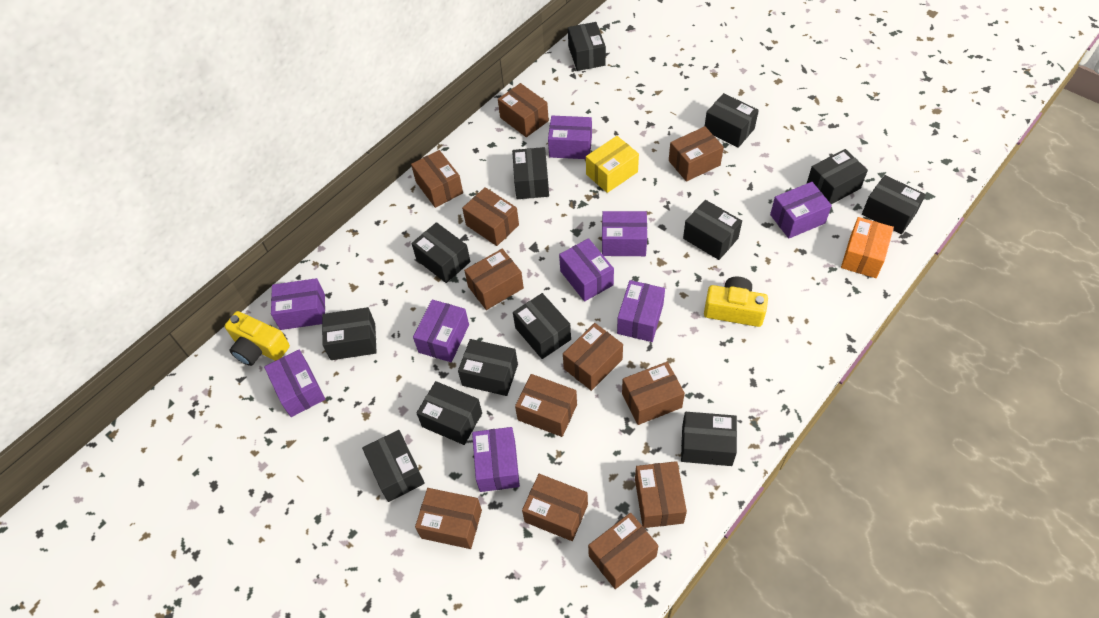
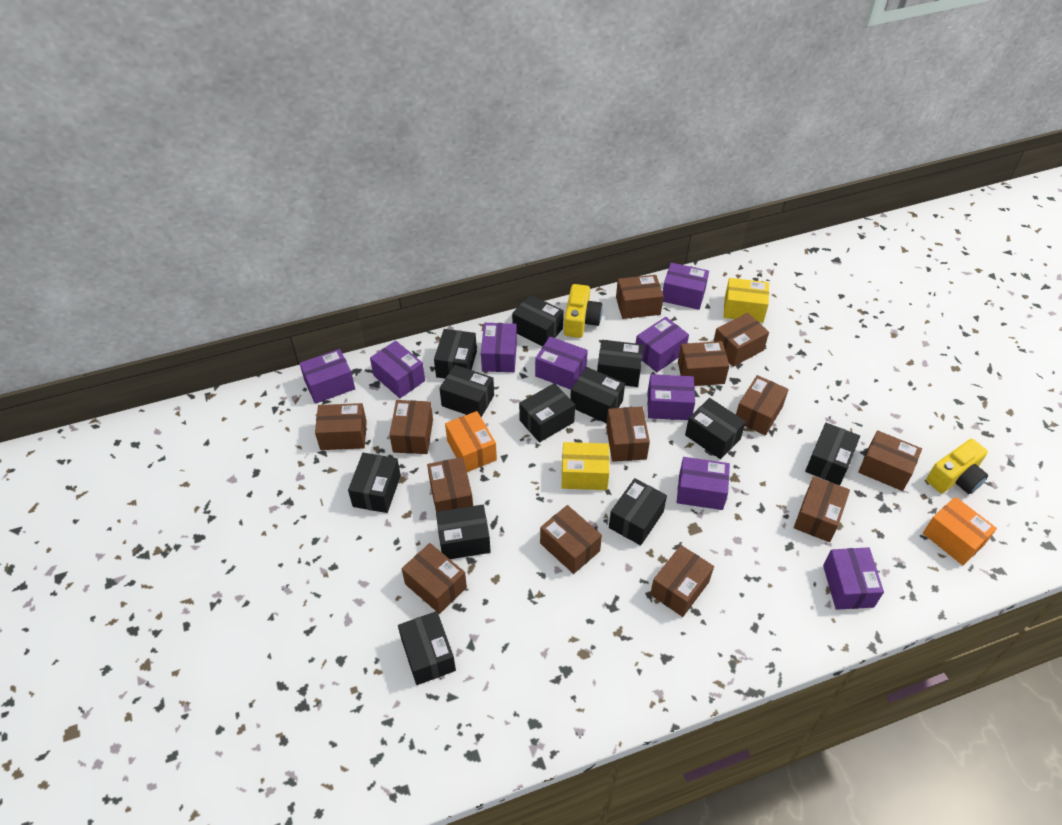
black box: 13 -> 12
brown box: 12 -> 13
orange box: 1 -> 2
yellow box: 1 -> 2

